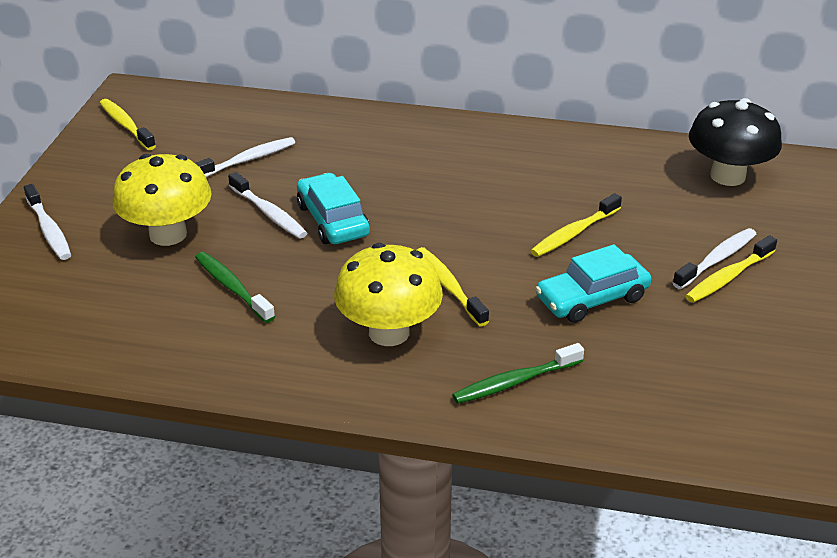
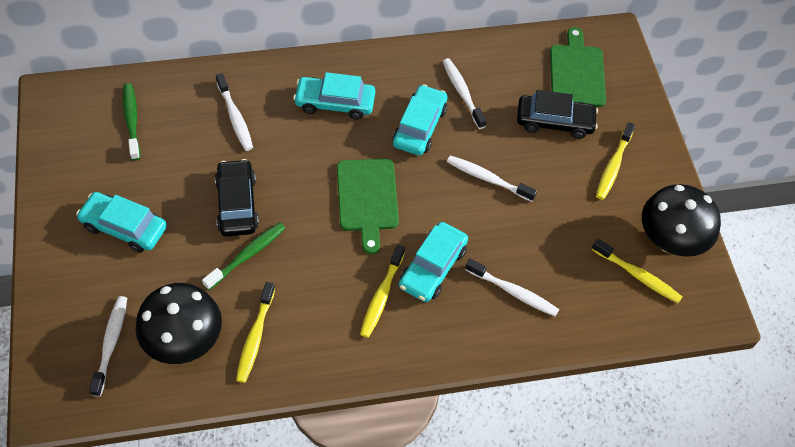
black car: 0 -> 2
black mushroom: 1 -> 2
green cutting board: 0 -> 2
turquoise car: 2 -> 4
white toothbrush: 4 -> 5
yellow mushroom: 2 -> 0

